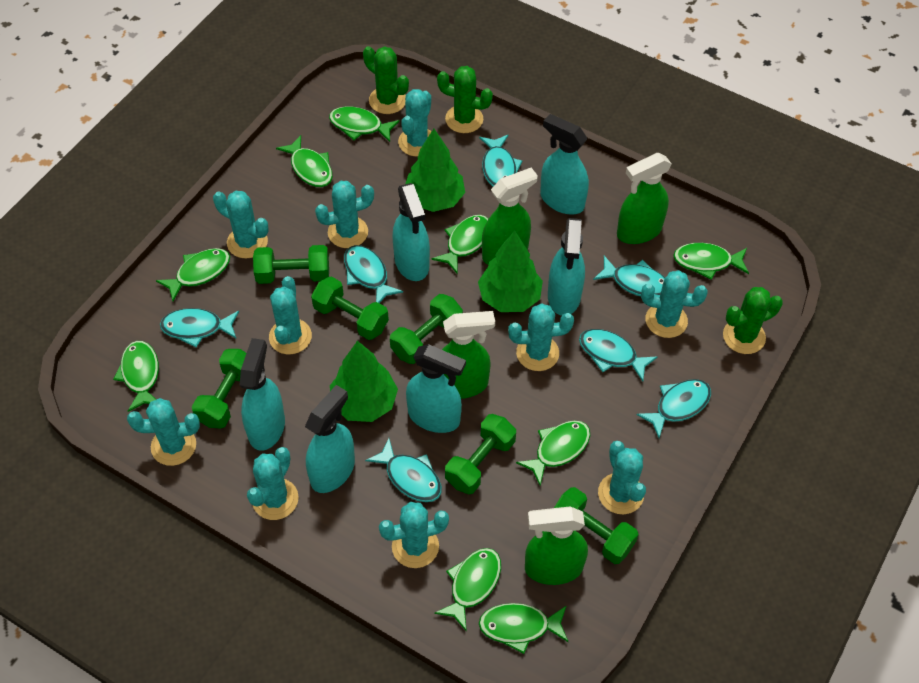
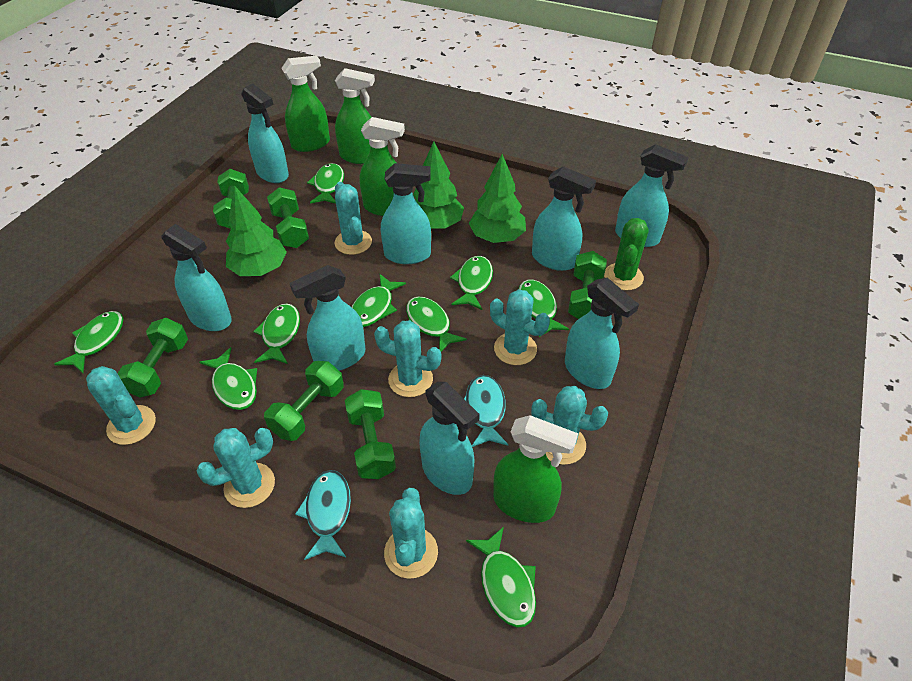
green cactus: 3 -> 1
turquoise cactus: 10 -> 7
turquoise fish: 7 -> 2
turquoise spray bottle: 6 -> 8

